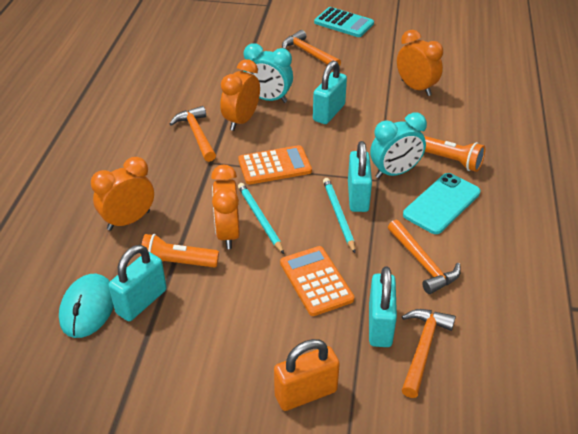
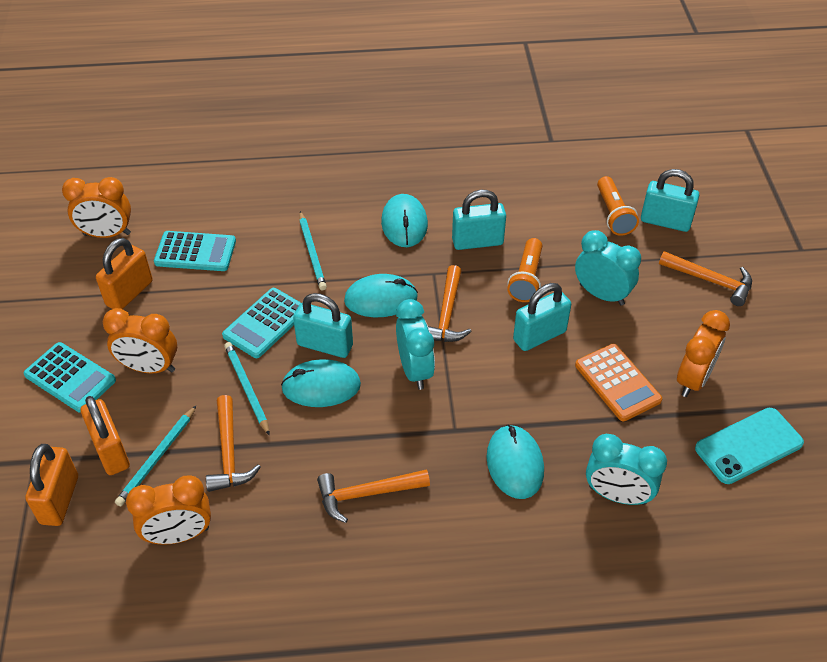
orange calculator: 2 -> 1
orange padlock: 1 -> 3
turquoise calculator: 1 -> 3
turquoise clock: 2 -> 3
turquoise mouse: 1 -> 4
turquoise pencil: 2 -> 3

